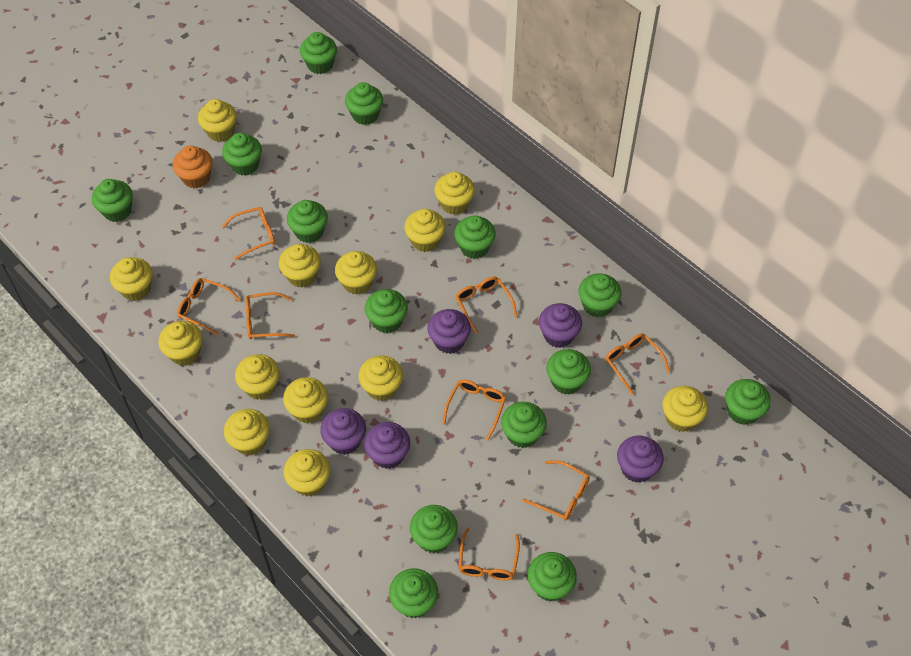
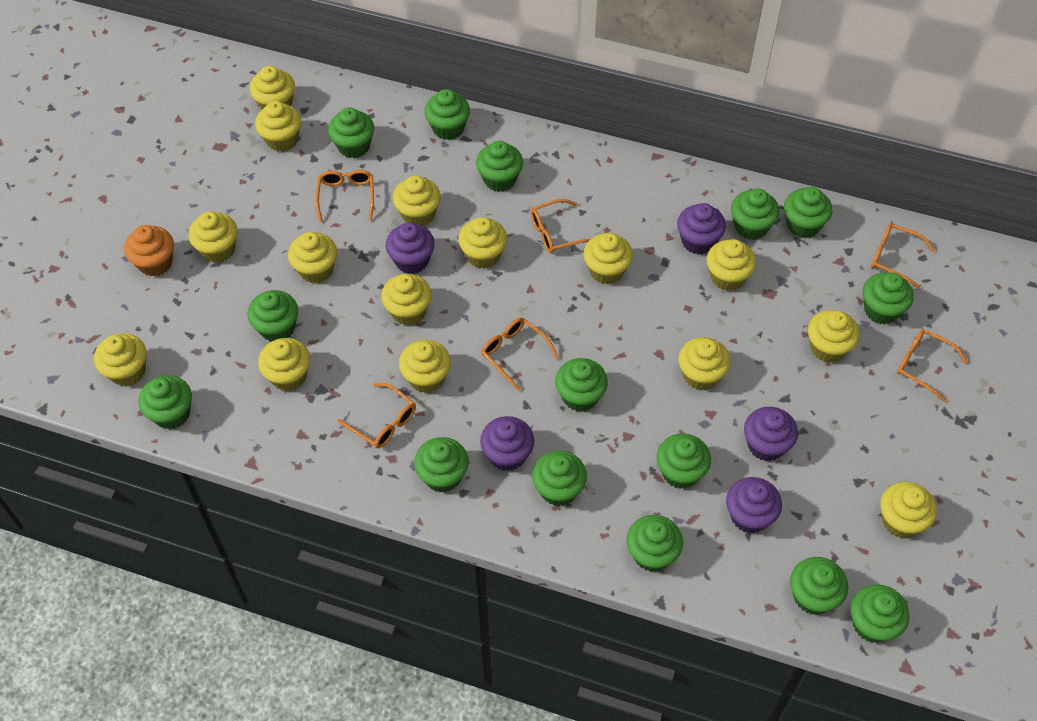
green cupcake: 14 -> 15
orange glasses: 8 -> 6
yellow cupcake: 13 -> 15

